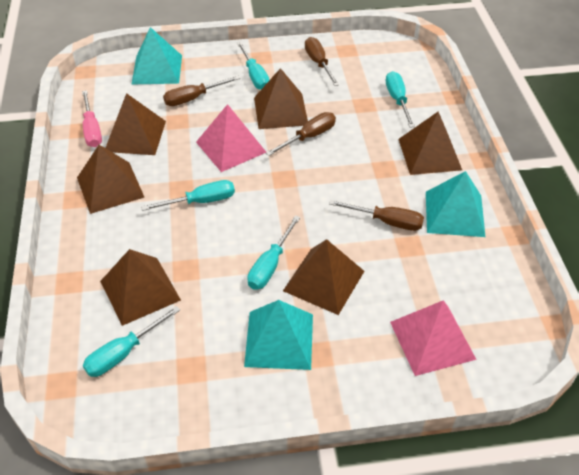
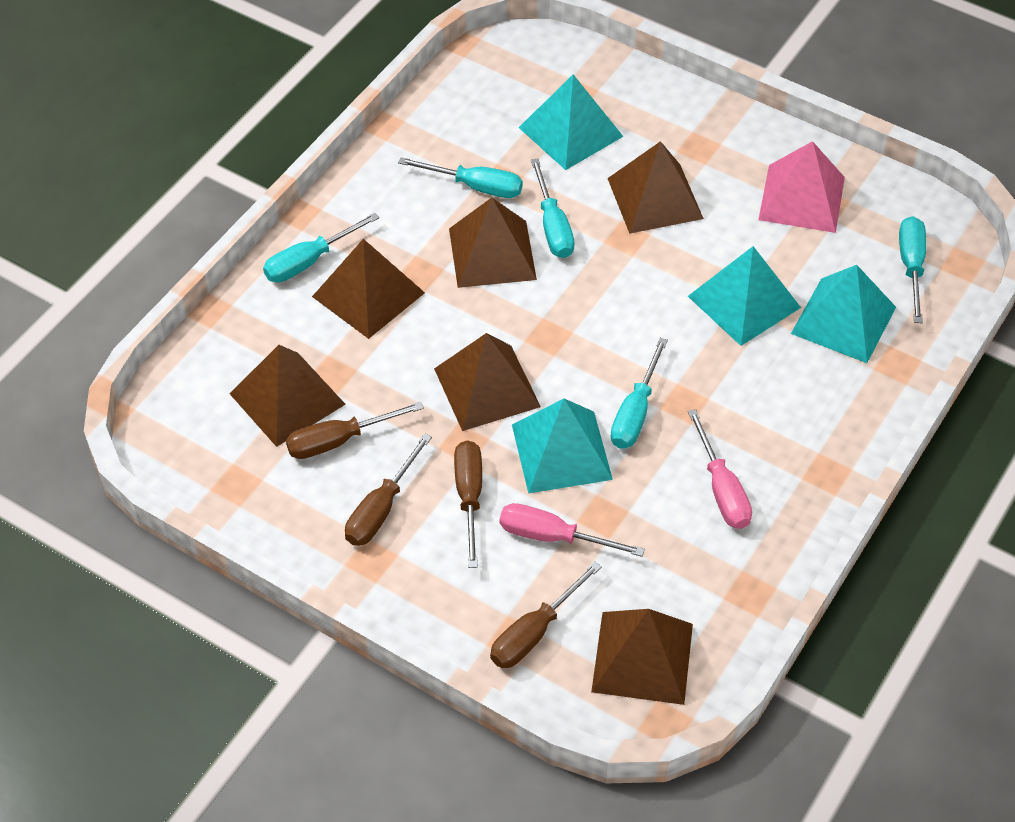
pink pyramid: 2 -> 1
pink screwdriver: 1 -> 2
turquoise pyramid: 3 -> 4

